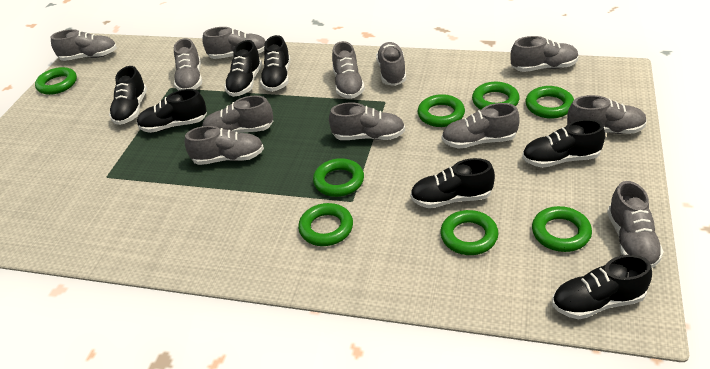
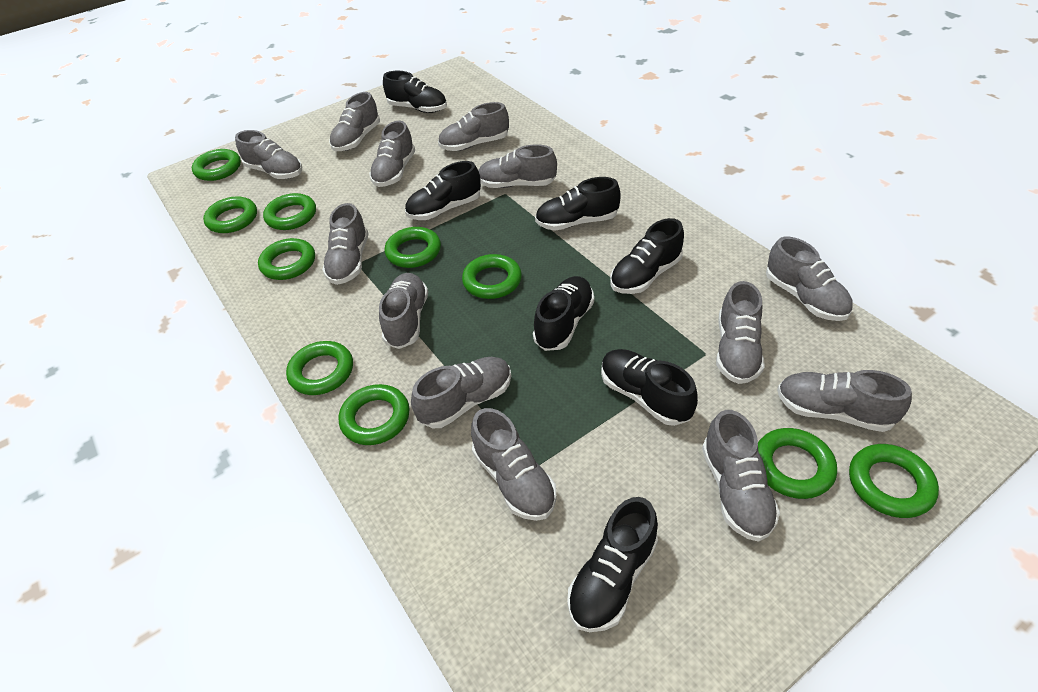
green ring: 8 -> 10
grey shoe: 12 -> 13

